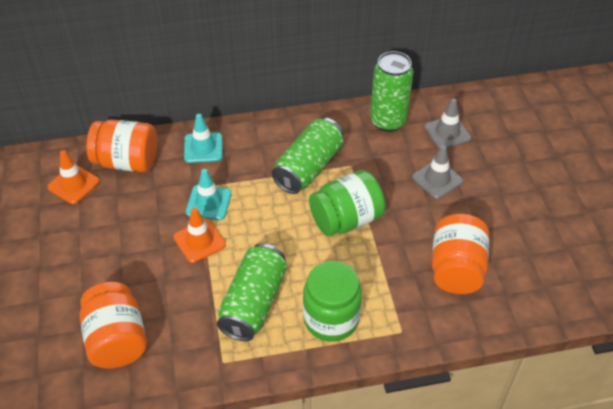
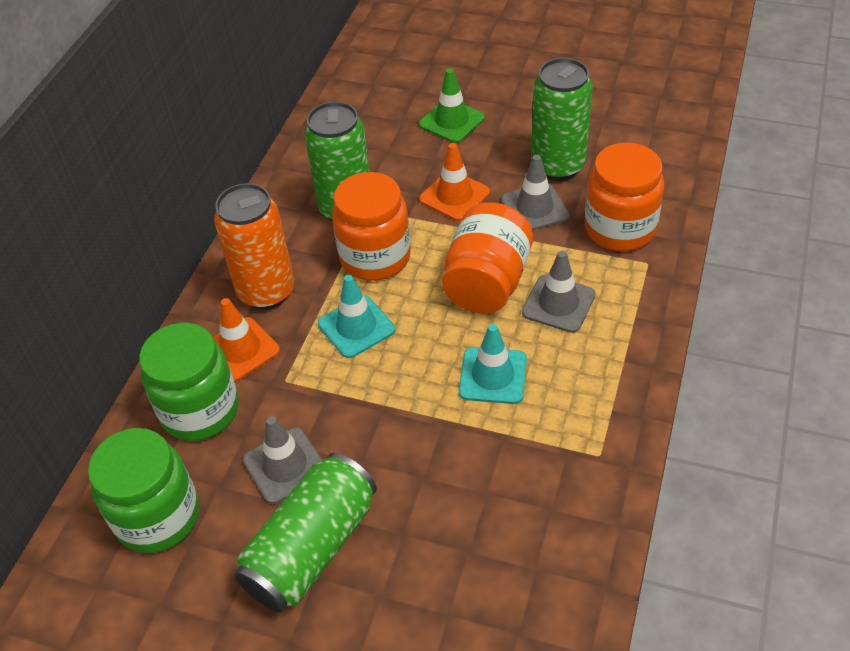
green traffic cone: 0 -> 1
grey traffic cone: 2 -> 3
orange can: 0 -> 1

